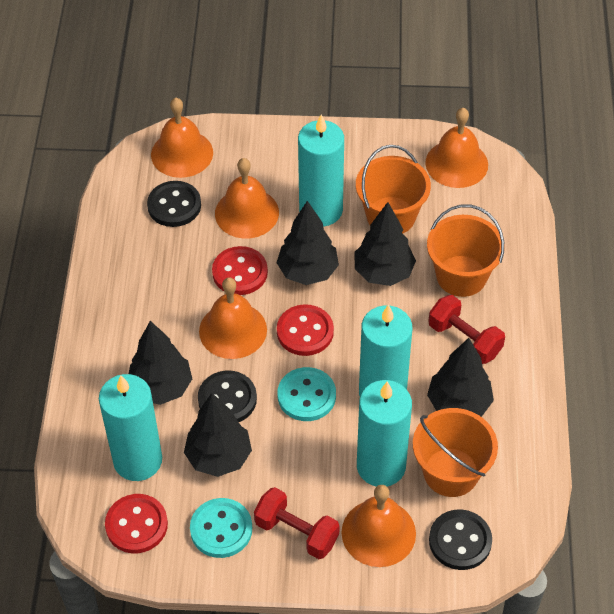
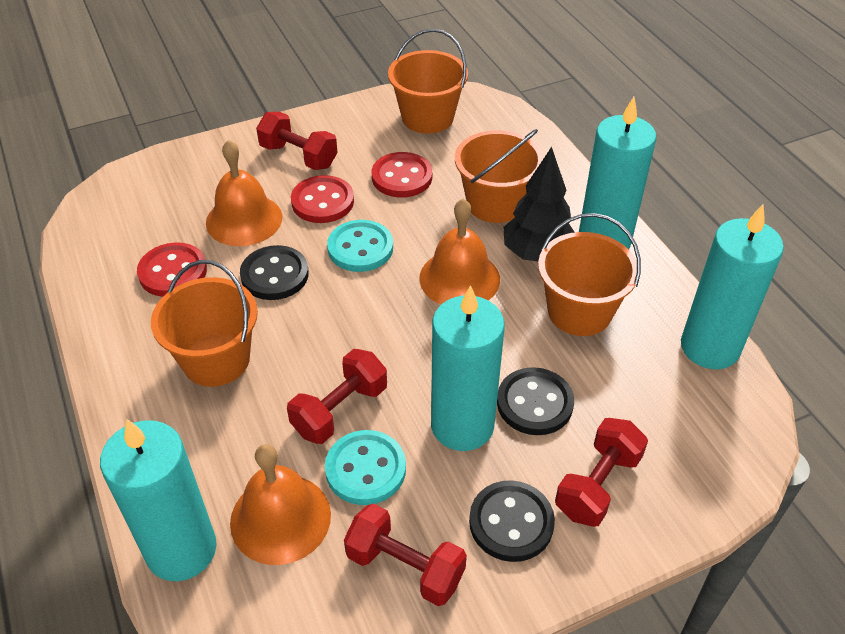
black tree: 5 -> 1
orange bell: 5 -> 3
orange bucket: 3 -> 4
red dumbbell: 2 -> 4

